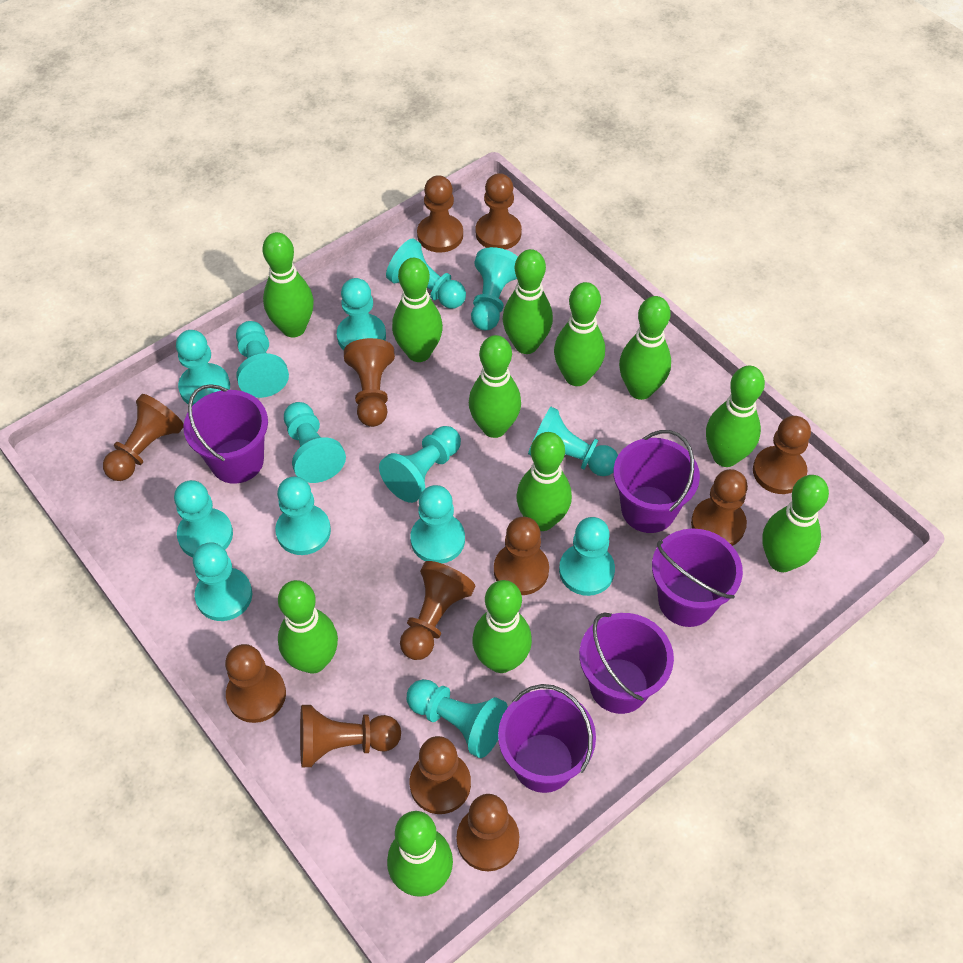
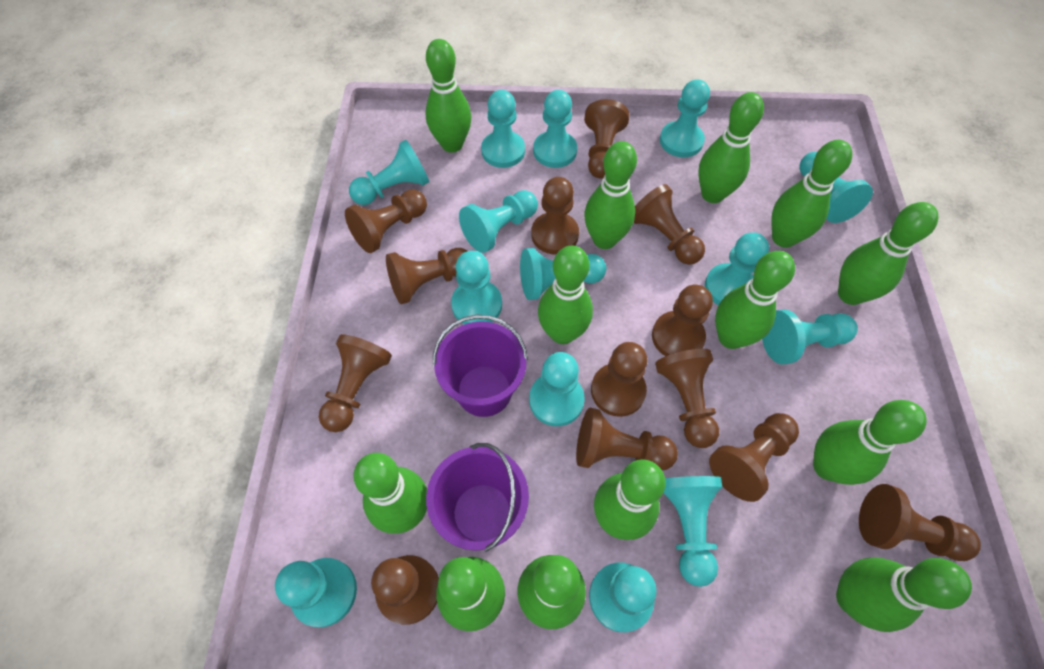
brown pawn: 12 -> 13
green bowling pin: 12 -> 13
purple bucket: 5 -> 2

